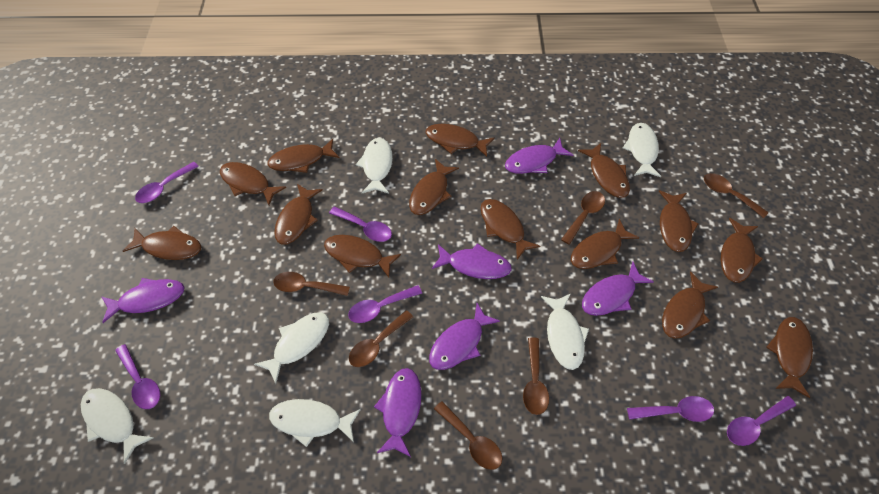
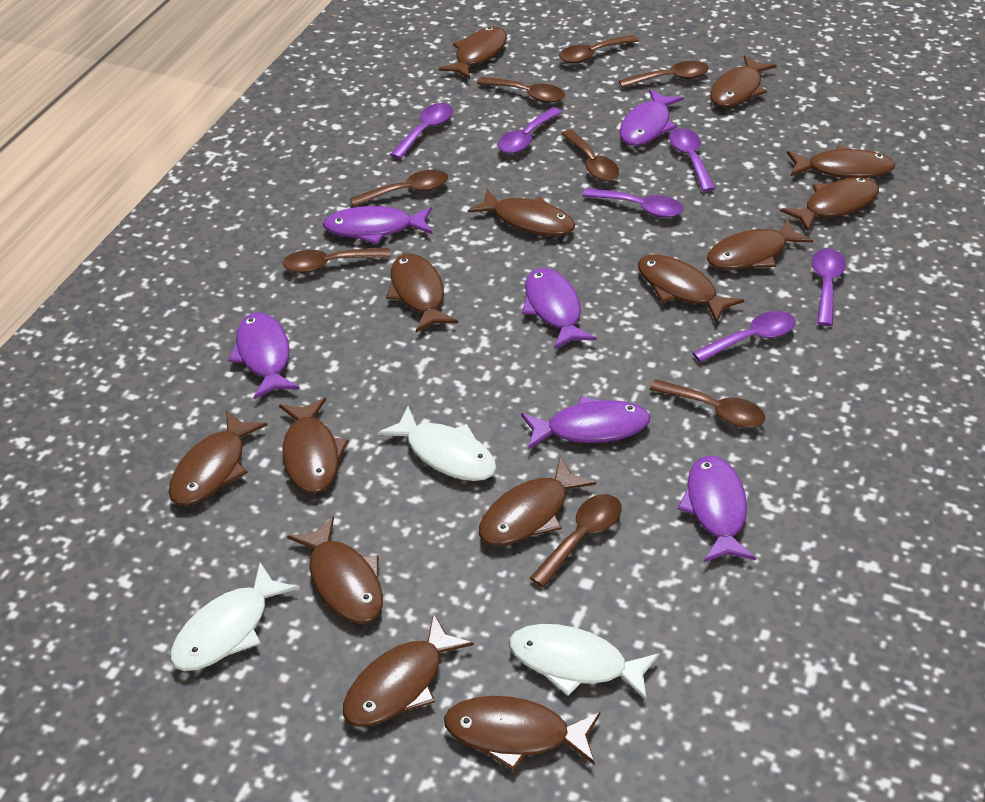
brown spoon: 6 -> 8
white fish: 6 -> 3

